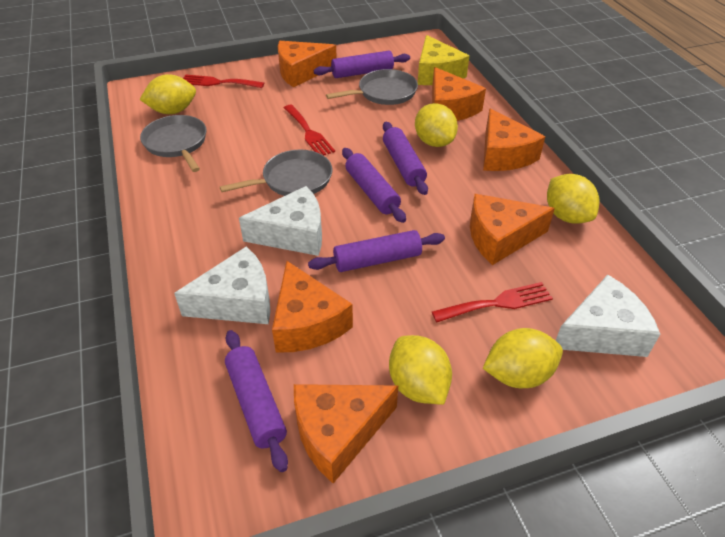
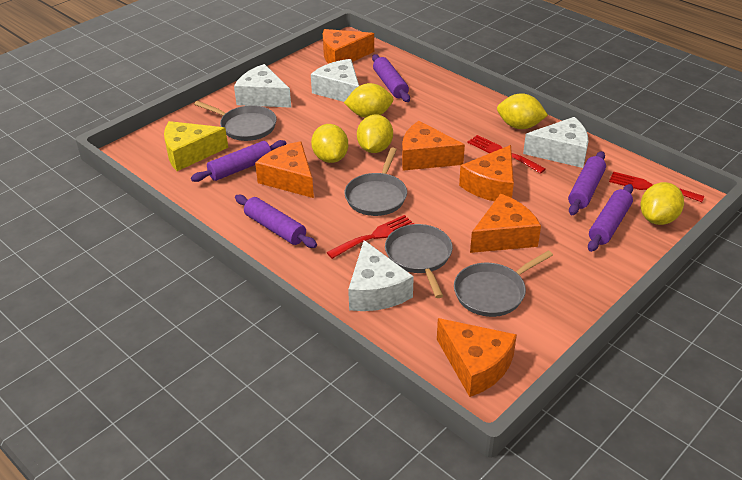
grey pan: 3 -> 4
white cheese: 3 -> 4

